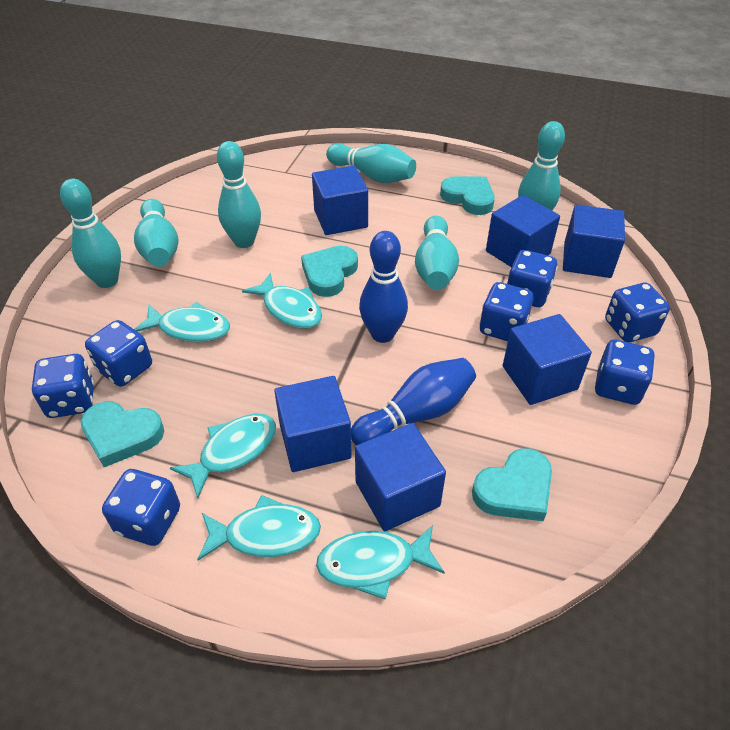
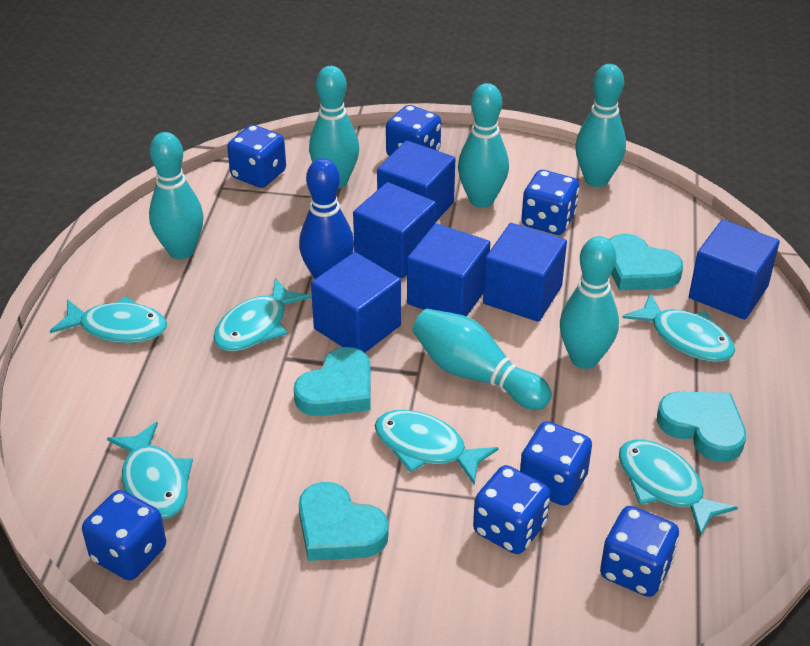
blue bowling pin: 2 -> 1
turquoise fish: 5 -> 6

